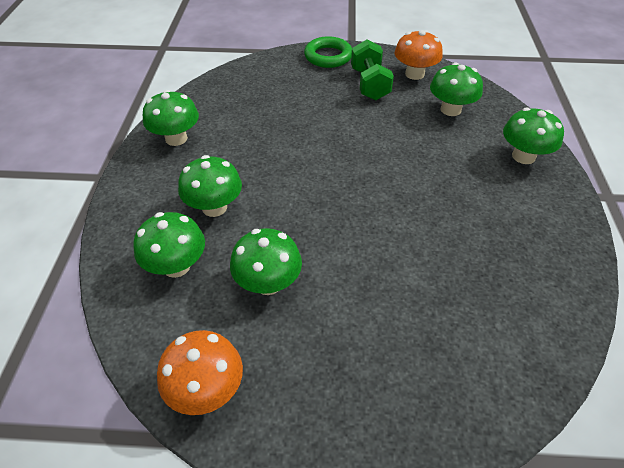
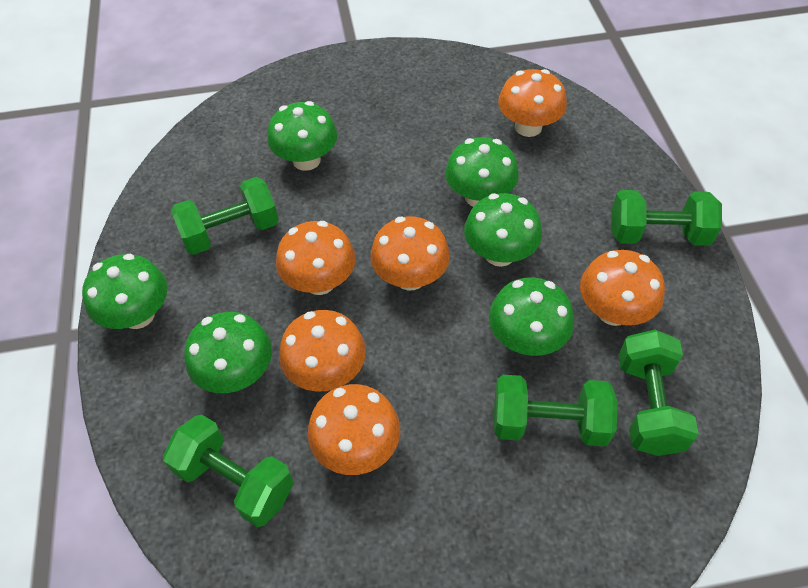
green dumbbell: 1 -> 5
green ring: 1 -> 0
orange mushroom: 2 -> 6

